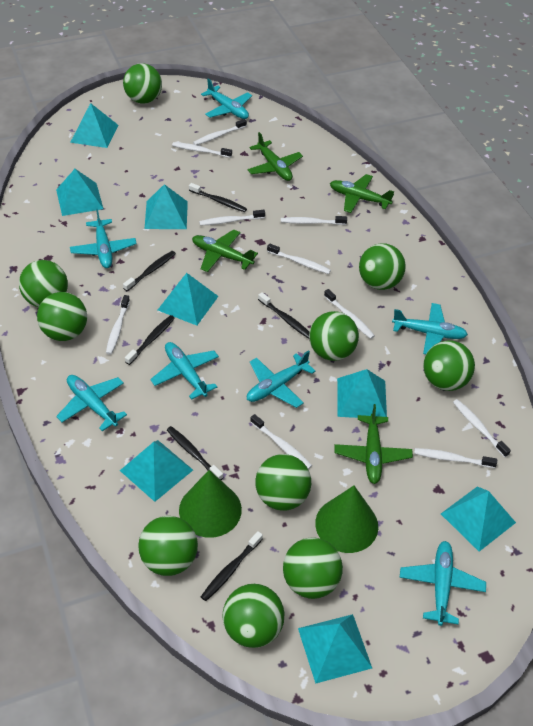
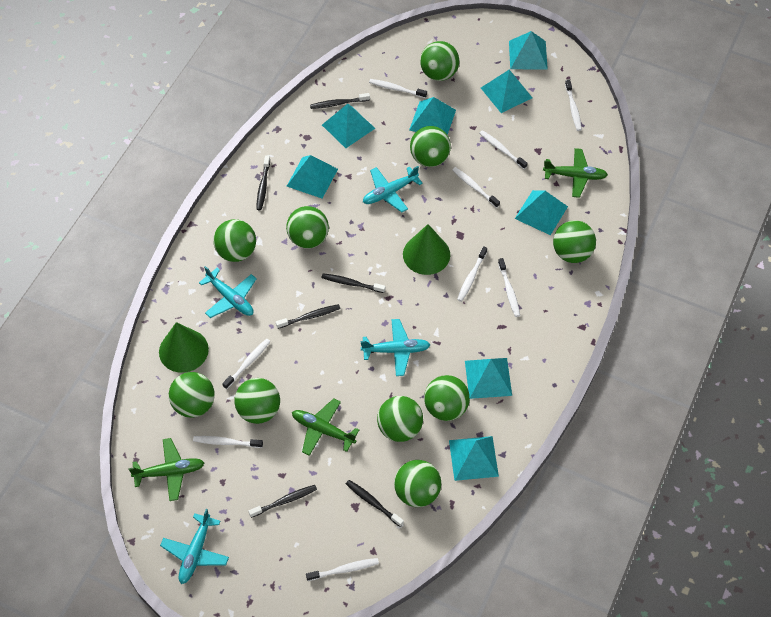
green plane: 4 -> 3
turquoise plane: 7 -> 4
white toothbrush: 10 -> 9

